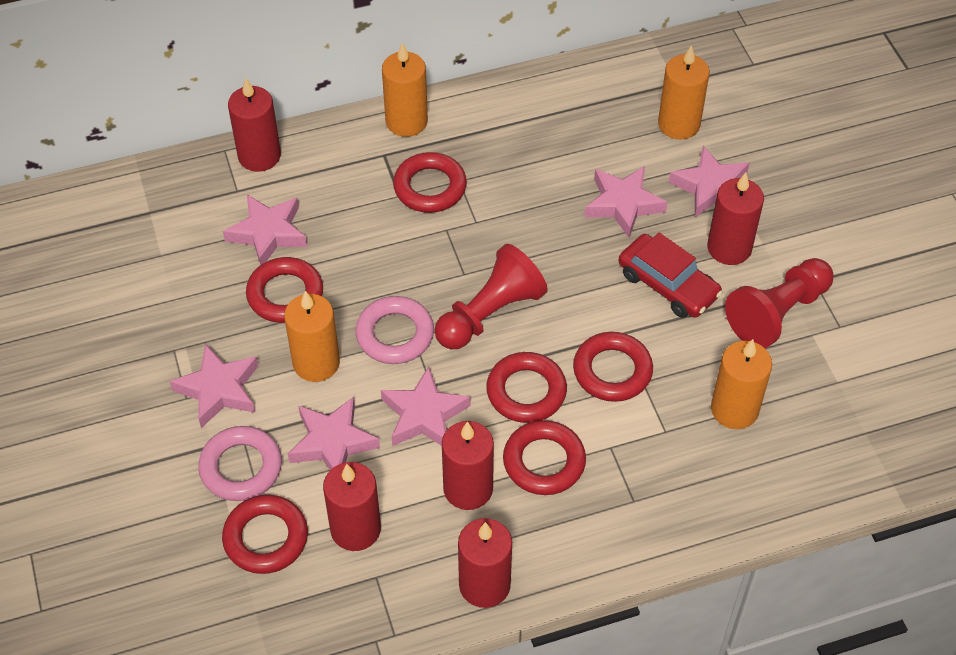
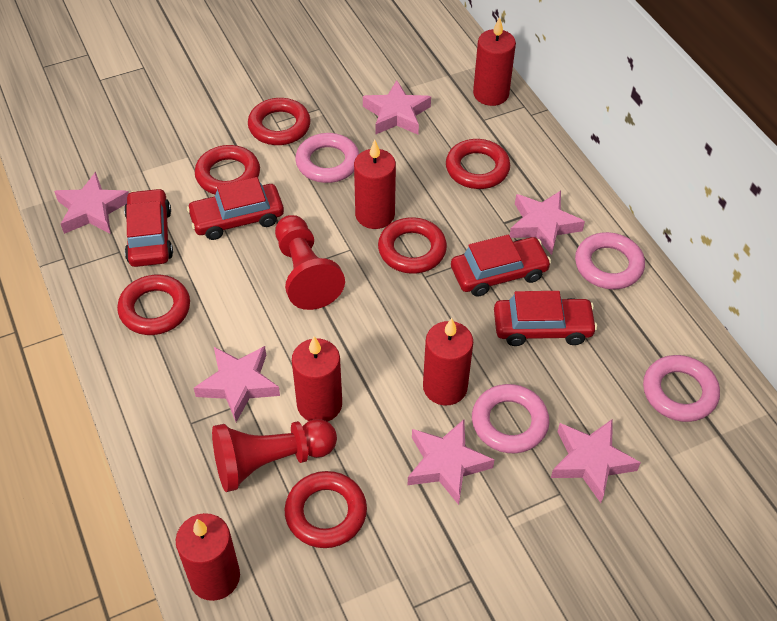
orange candle: 4 -> 0
pink ring: 2 -> 4
red car: 1 -> 4

